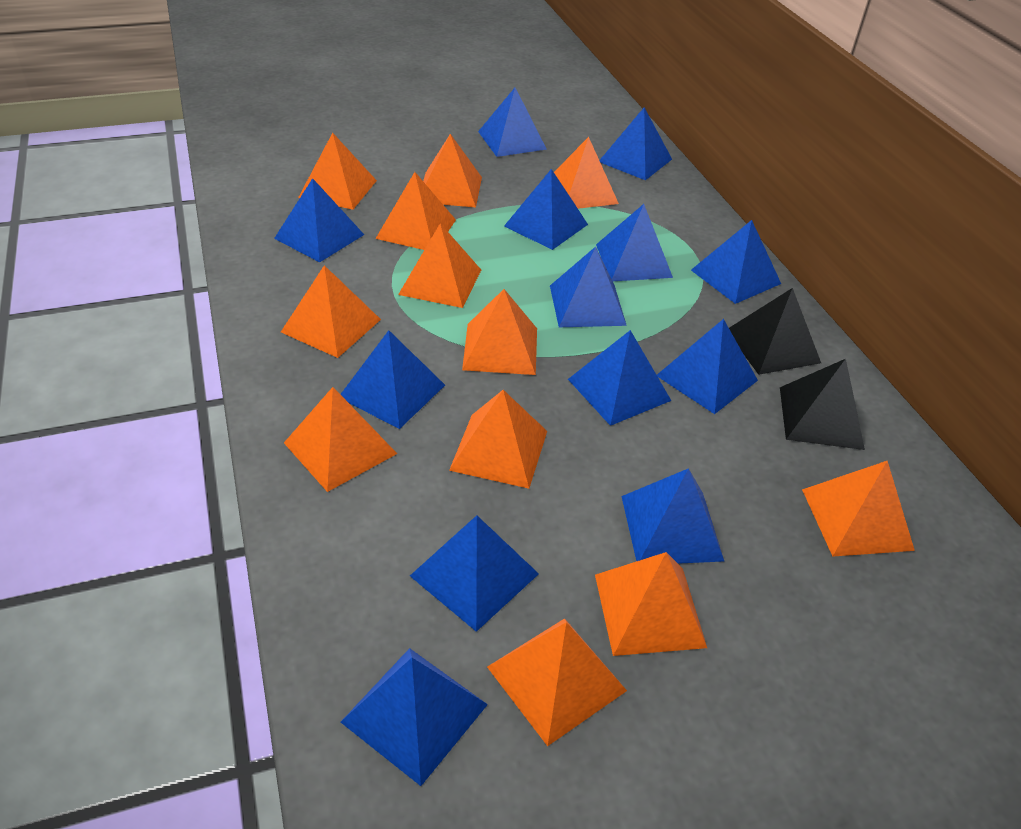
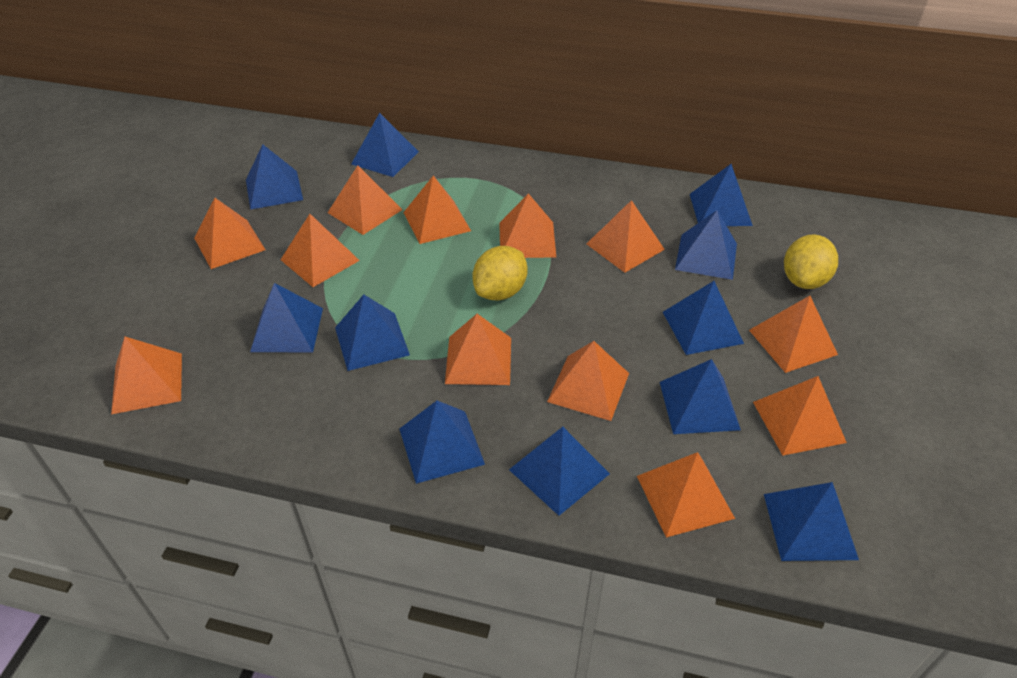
black pyramid: 2 -> 0
blue pyramid: 13 -> 11
yellow lemon: 0 -> 2

